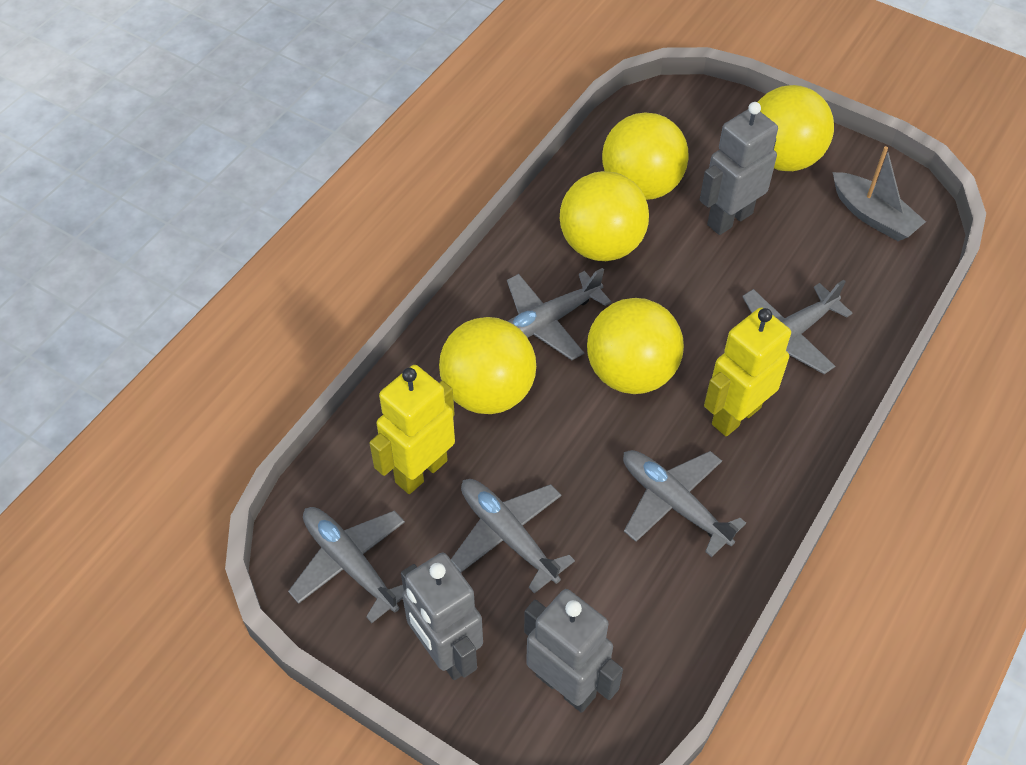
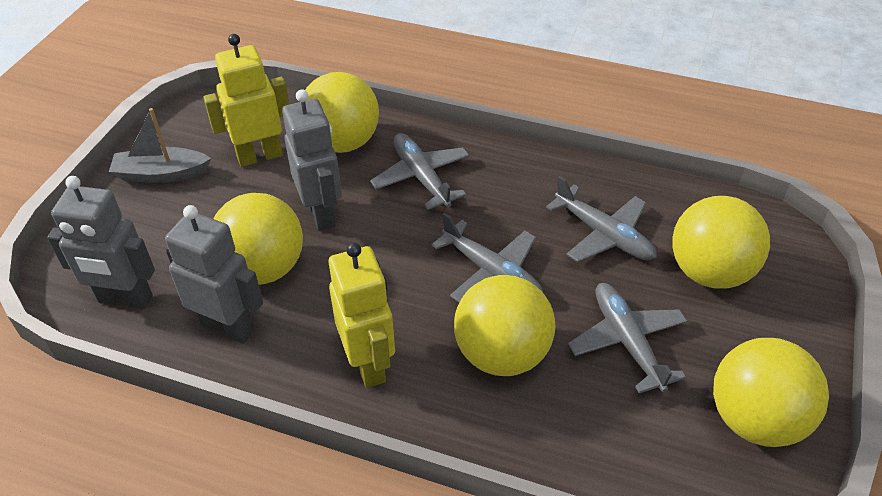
grey plane: 5 -> 4

